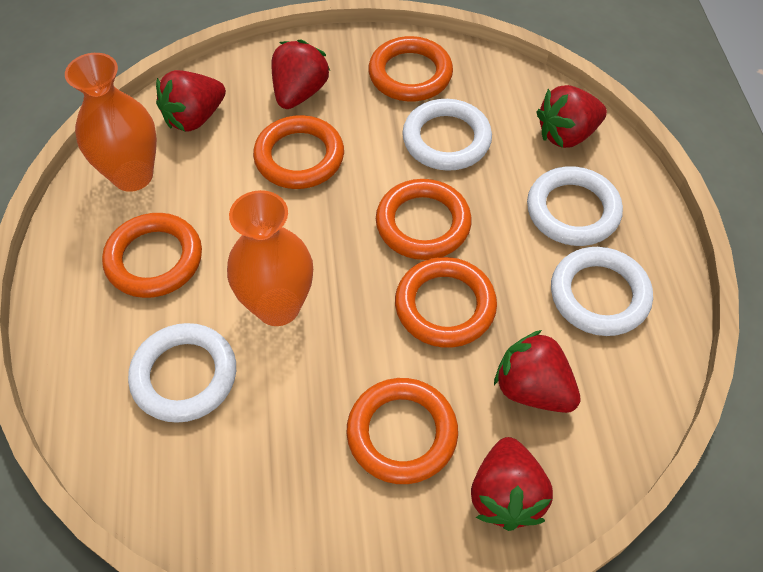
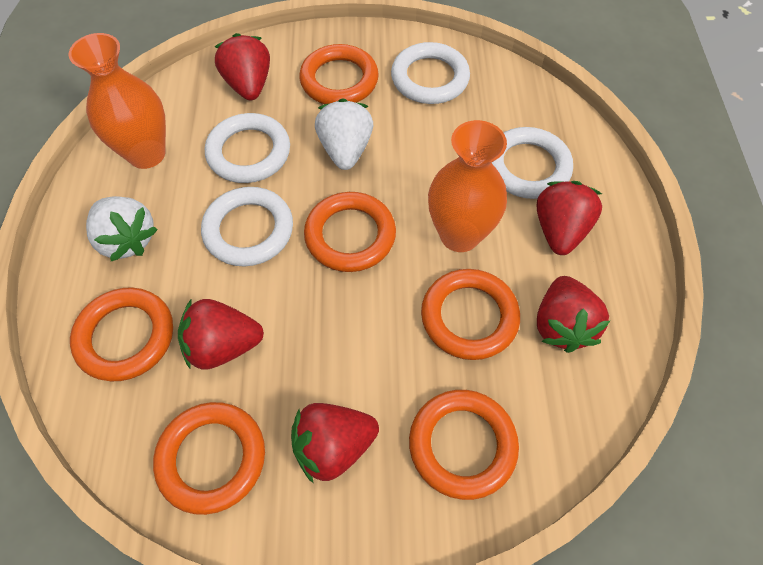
white strawberry: 0 -> 2

